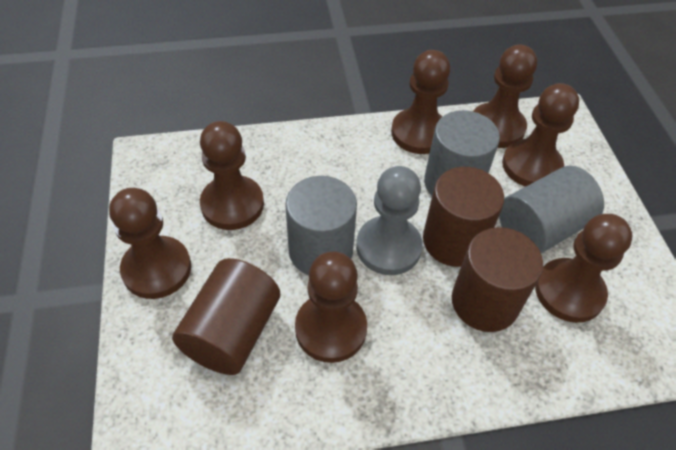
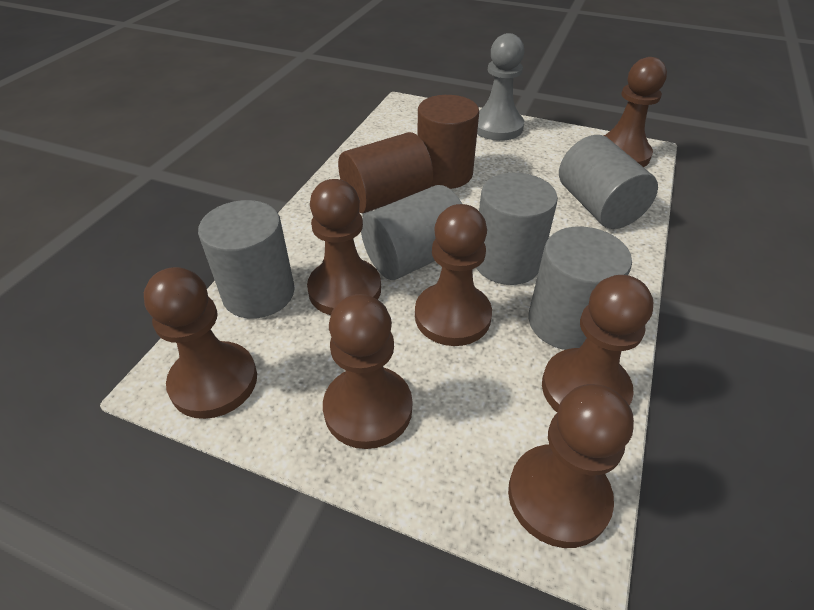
brown cylinder: 3 -> 2
grey cylinder: 3 -> 5

